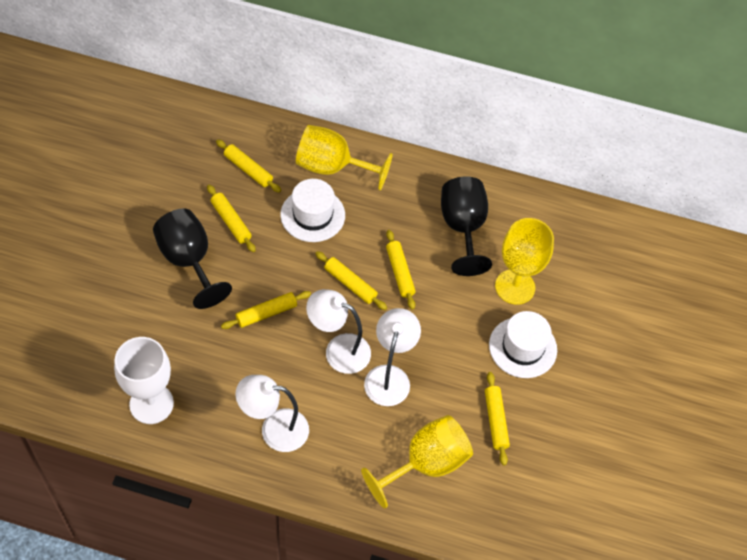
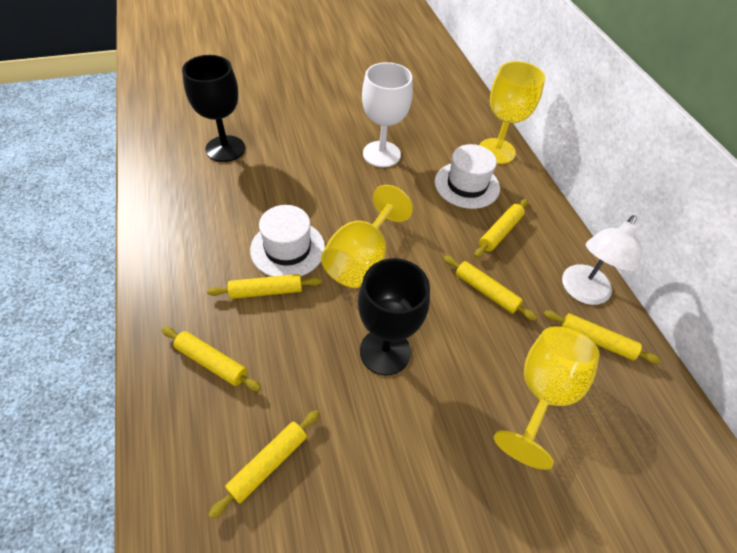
white lamp: 3 -> 1

